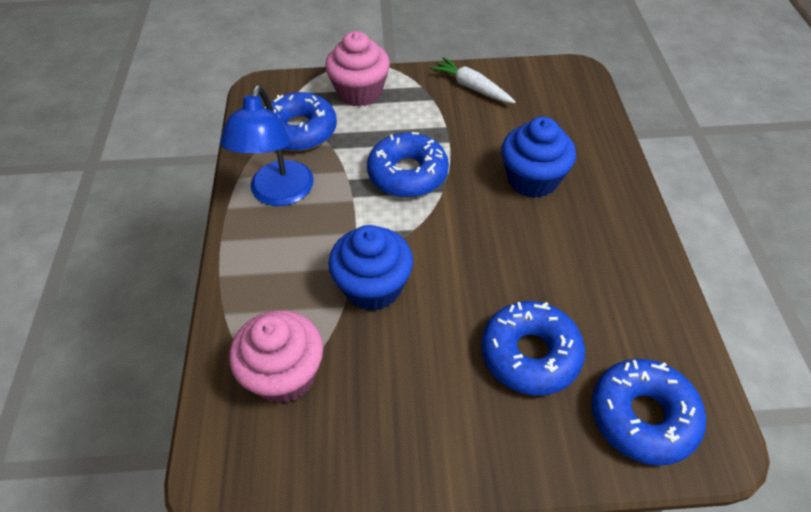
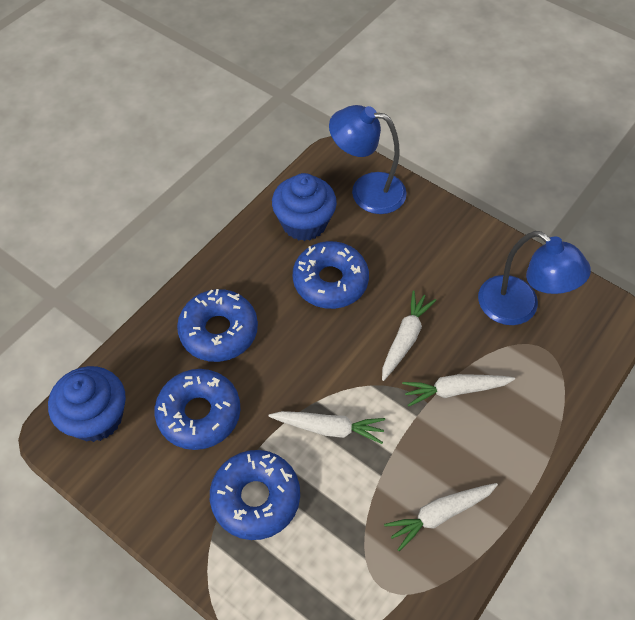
blue lamp: 1 -> 2
pink cupcake: 2 -> 0
white carrot: 1 -> 4

